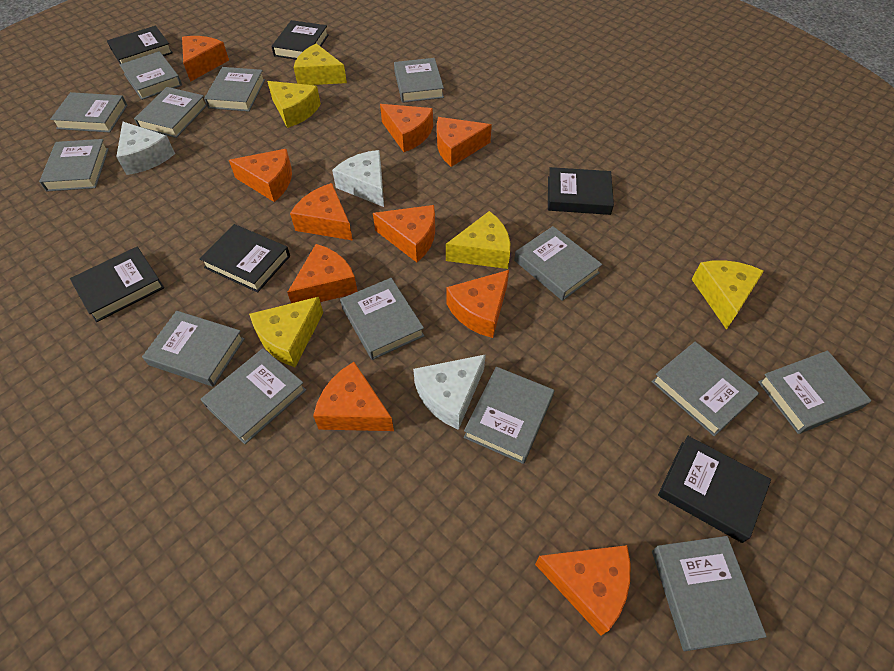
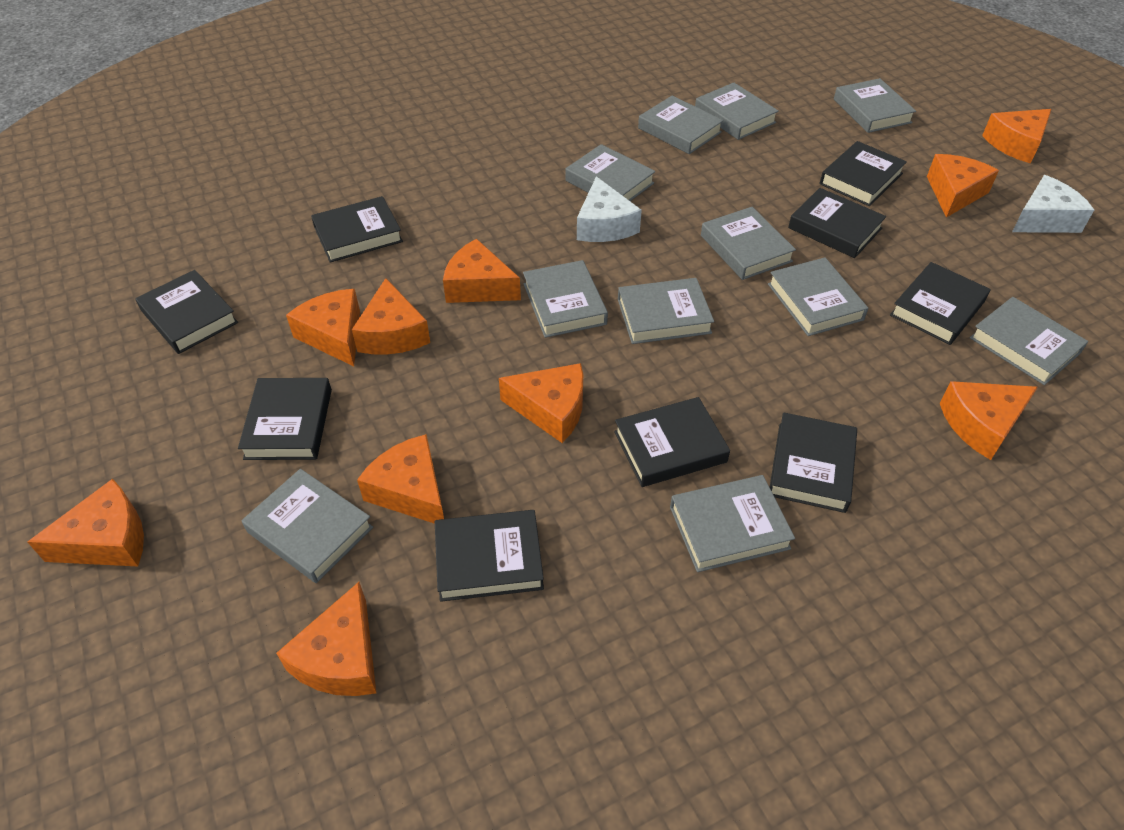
black book: 6 -> 9
grey book: 14 -> 11
white cheese: 3 -> 2
yellow cheese: 5 -> 0

